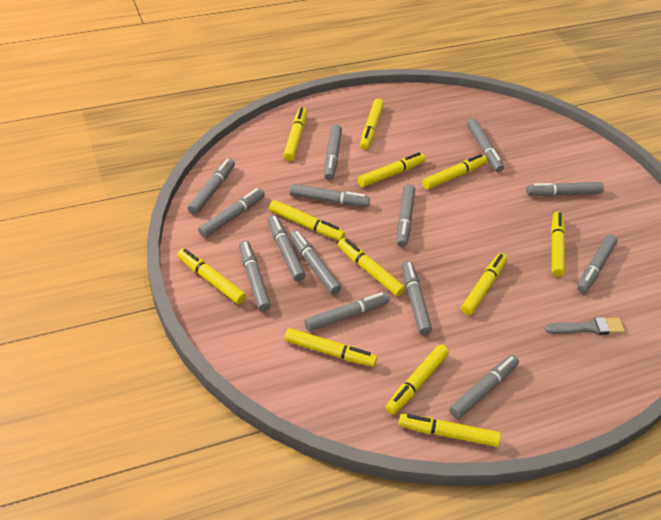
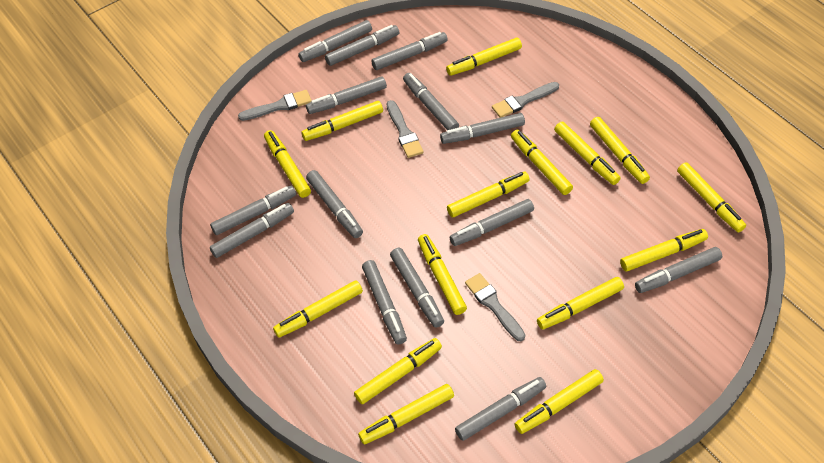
grey brush: 1 -> 4
yellow marker: 12 -> 15

